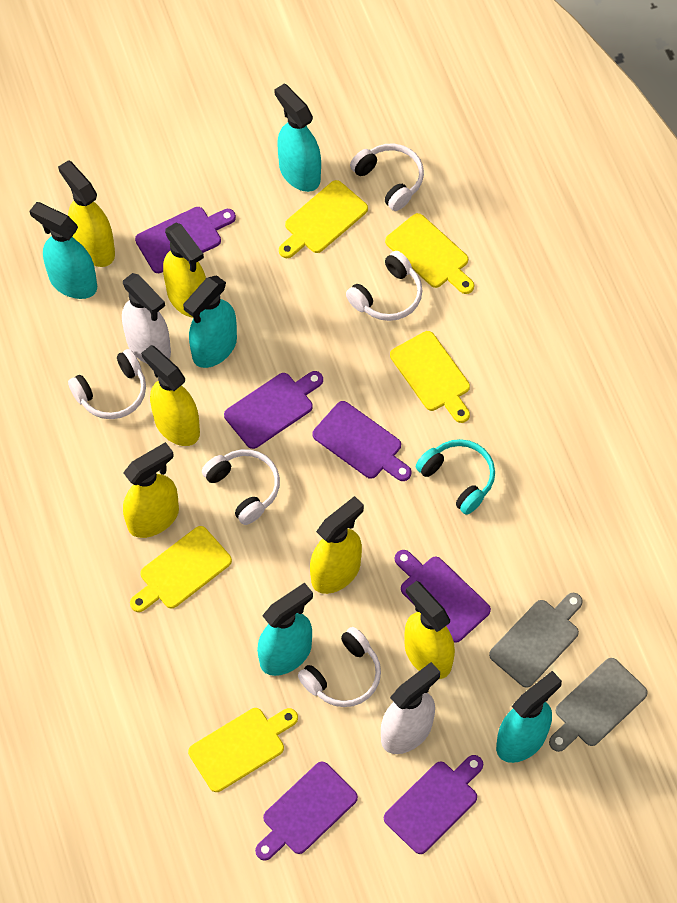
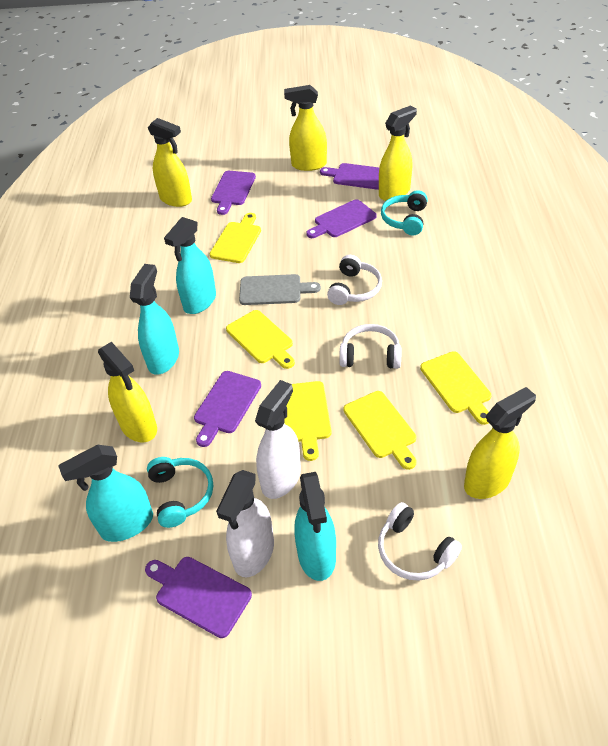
grey cutting board: 2 -> 1
purple cutting board: 6 -> 5
turquoise headphones: 1 -> 2
turquoise spray bottle: 5 -> 4
white headphones: 5 -> 3
yellow spray bottle: 6 -> 5

